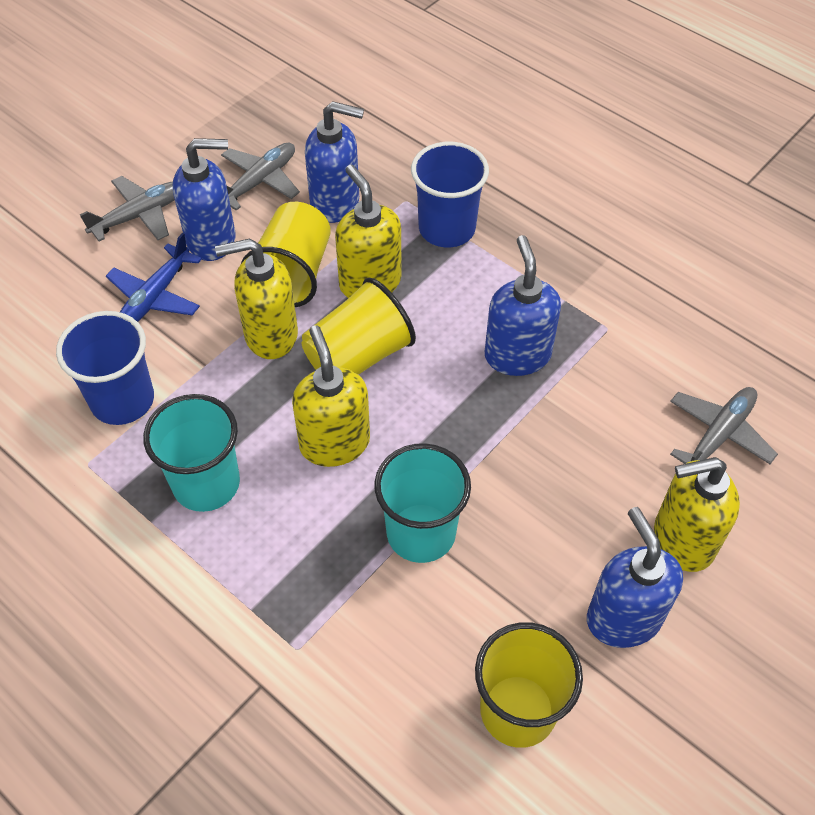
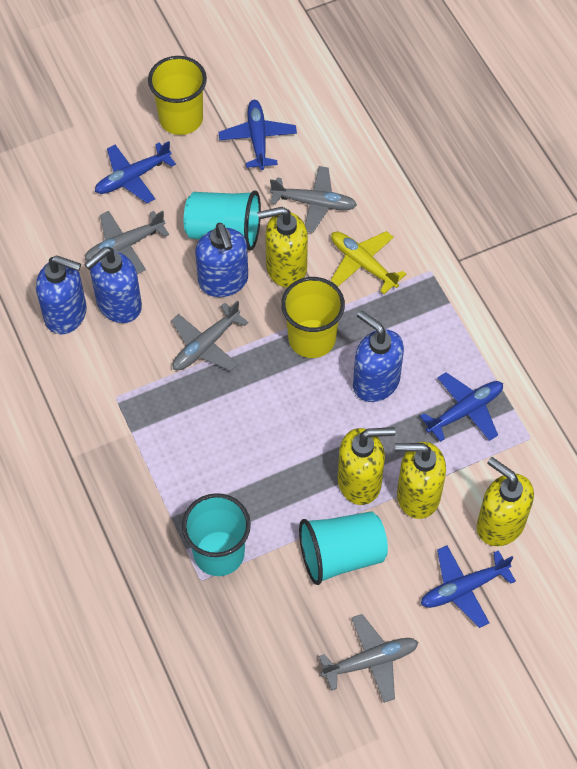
blue cup: 2 -> 0
blue plane: 1 -> 4
grey plane: 3 -> 4
turquoise cup: 2 -> 3
yellow cup: 3 -> 2
yellow plane: 0 -> 1

